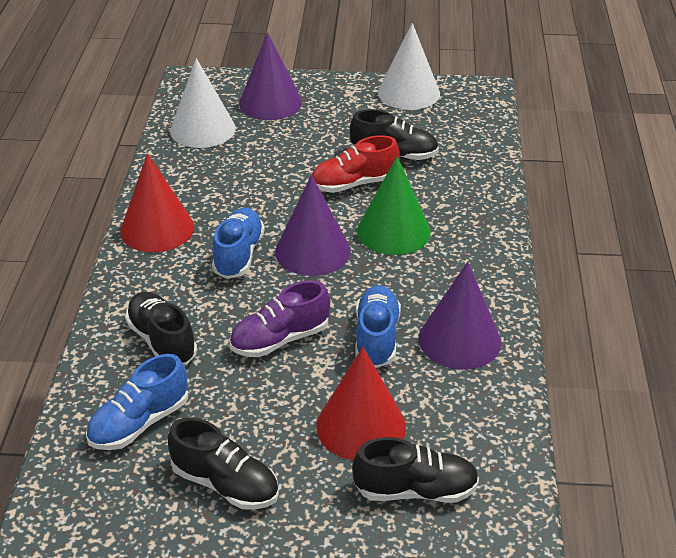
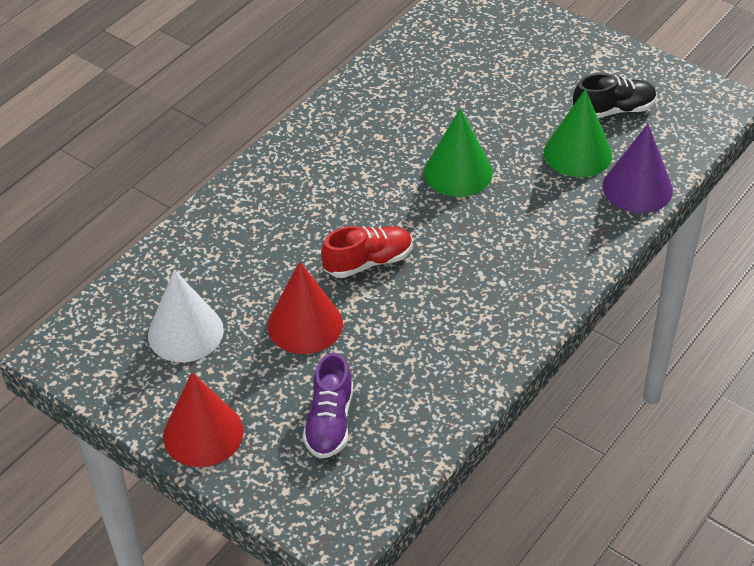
black shoe: 4 -> 1
blue shoe: 3 -> 0
green cone: 1 -> 2
purple cone: 3 -> 1
white cone: 2 -> 1

